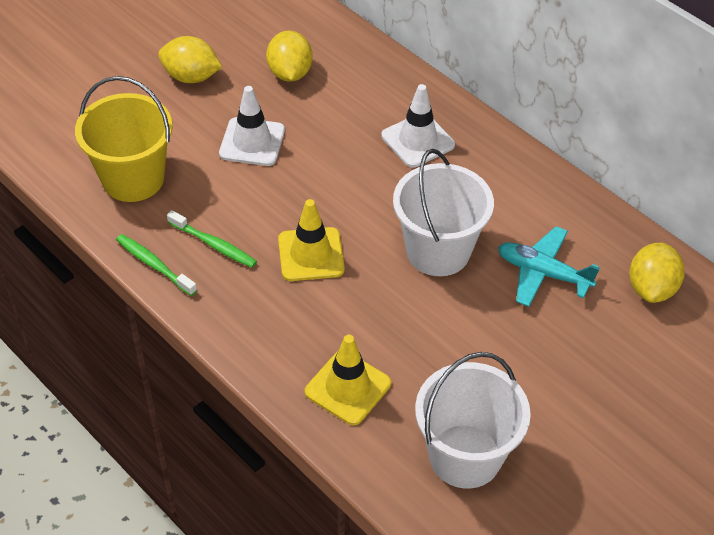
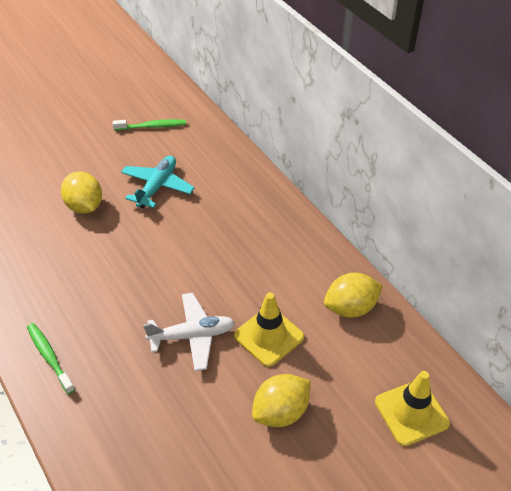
white bucket: 2 -> 0
white plane: 0 -> 1
white traffic cone: 2 -> 0
yellow bucket: 1 -> 0

